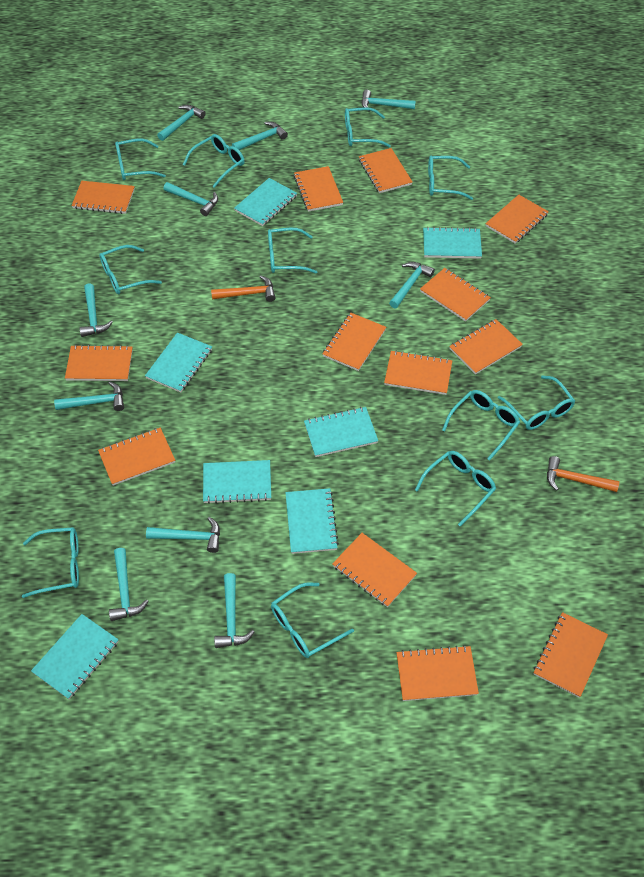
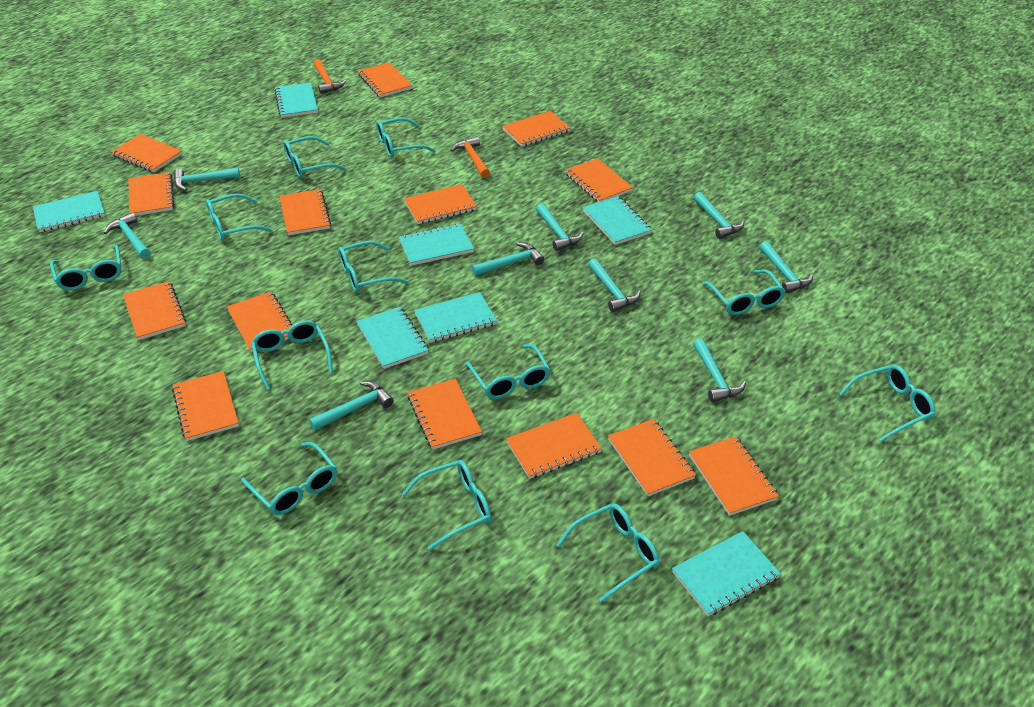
orange notebook: 13 -> 14
turquoise glasses: 11 -> 12
turquoise hammer: 10 -> 9

